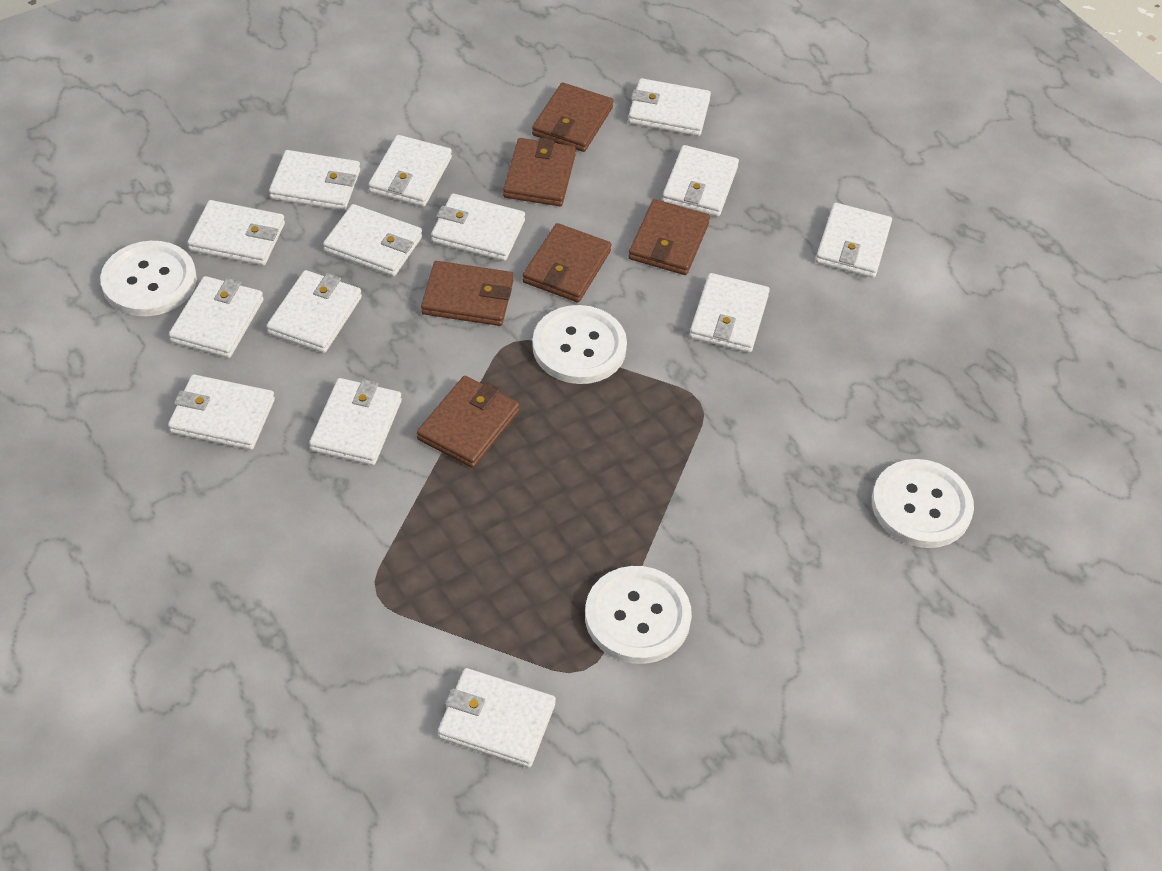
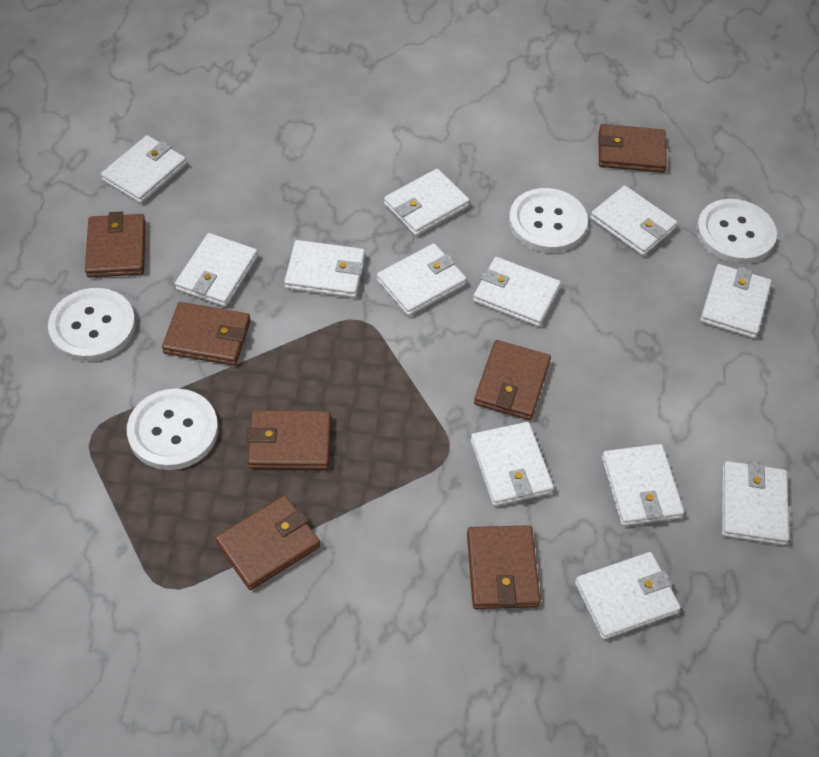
brown wallet: 6 -> 7
white wallet: 14 -> 12

